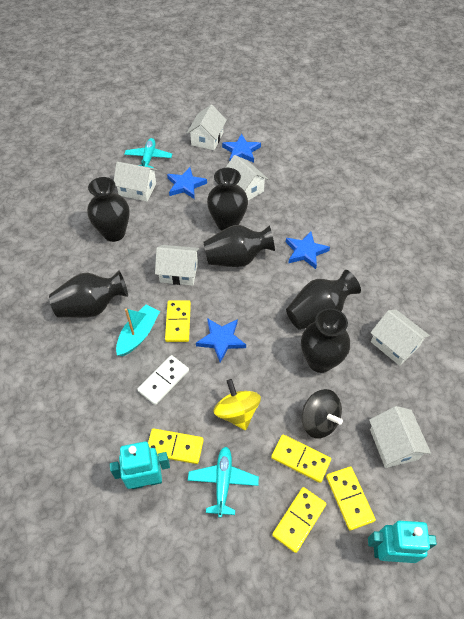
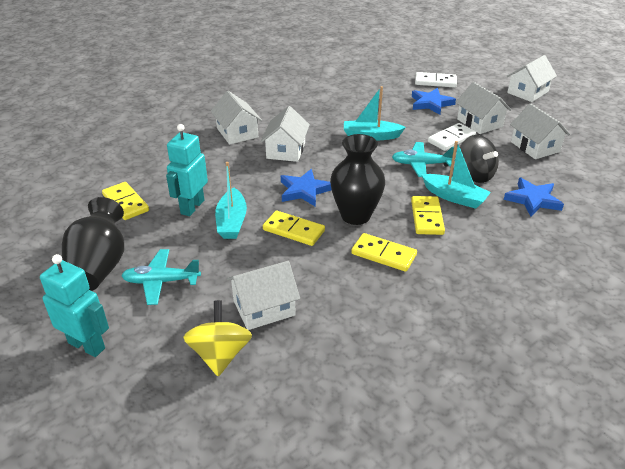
black vase: 6 -> 2
blue star: 4 -> 3
turquoise boat: 1 -> 3
white domino: 1 -> 2
yellow domino: 5 -> 4

